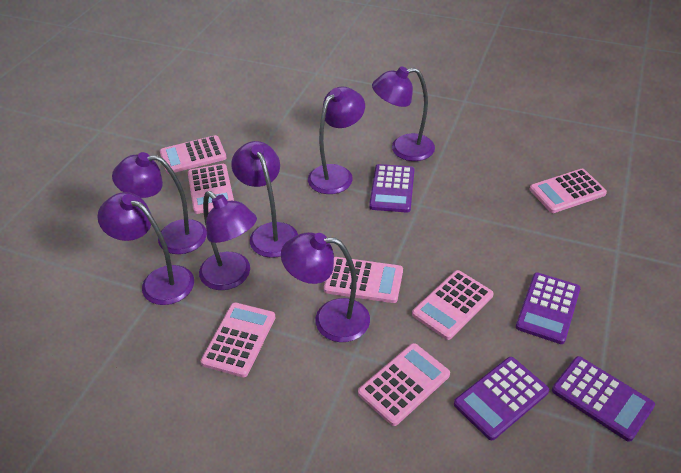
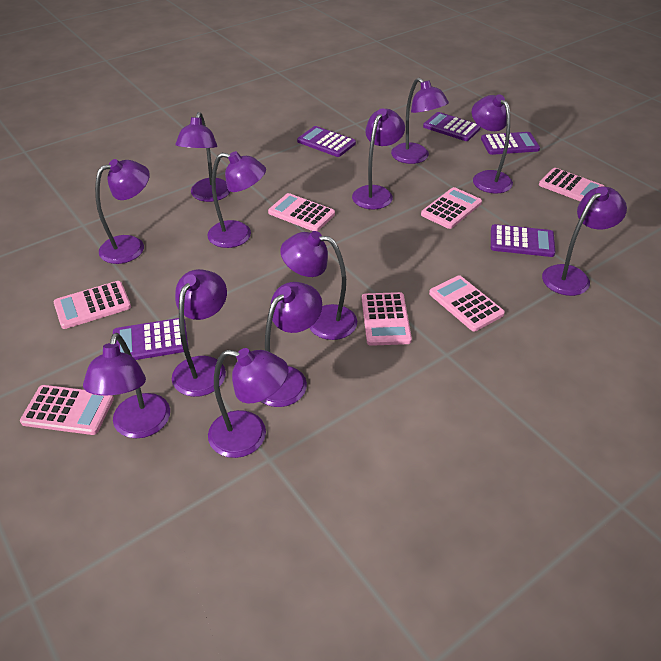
purple calculator: 4 -> 5
purple lamp: 7 -> 12

